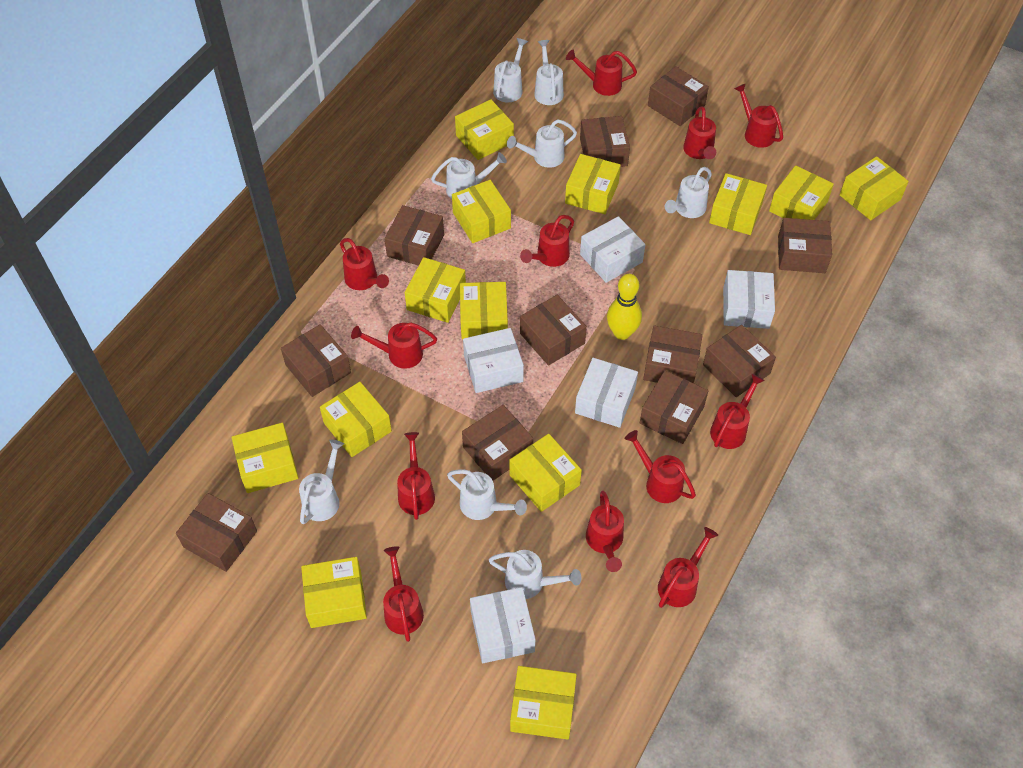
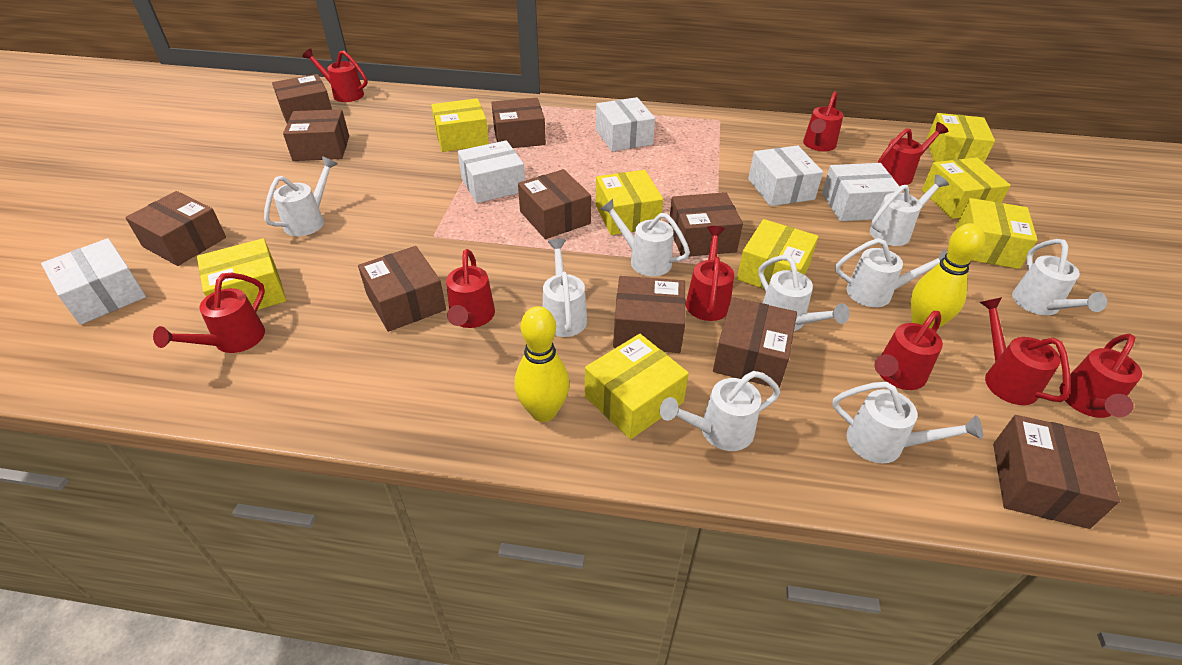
brown box: 11 -> 10
red watering can: 12 -> 9
white watering can: 8 -> 9
yellow bowling pin: 1 -> 2
yellow box: 13 -> 8

